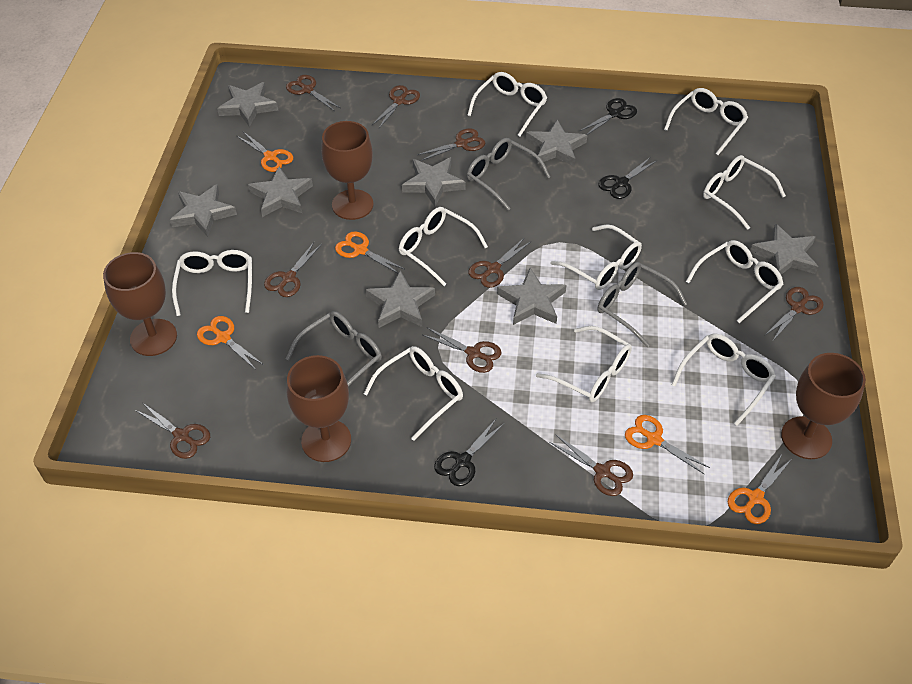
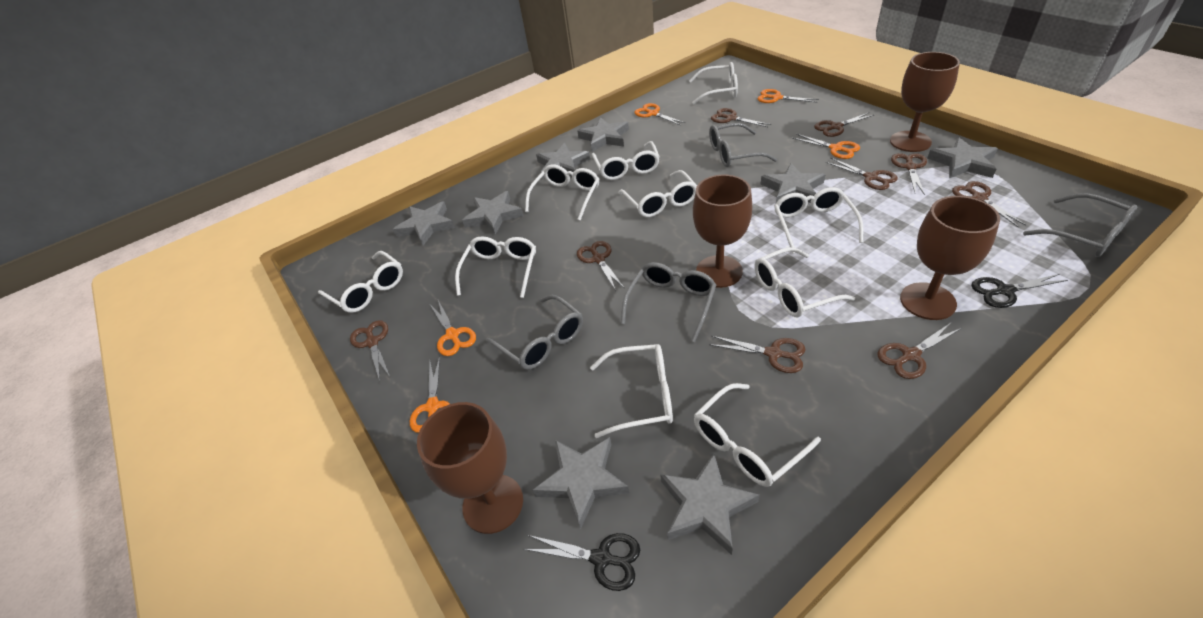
black scissors: 3 -> 2
grey glasses: 3 -> 4

